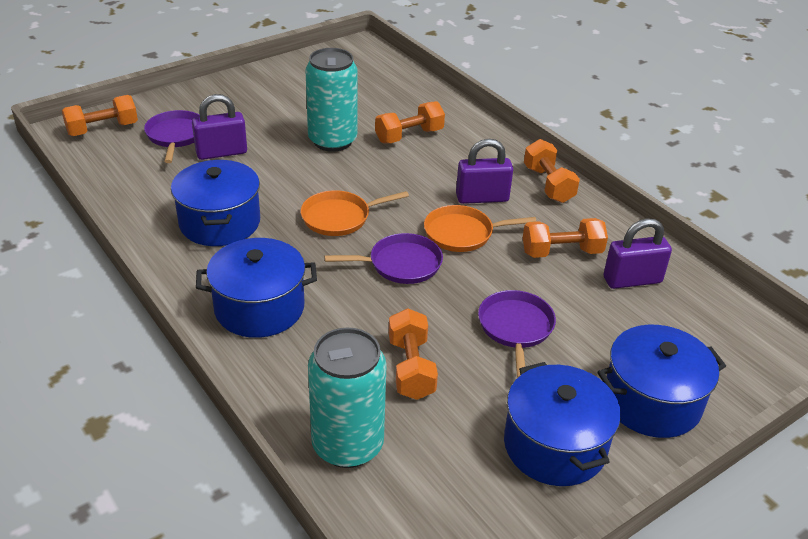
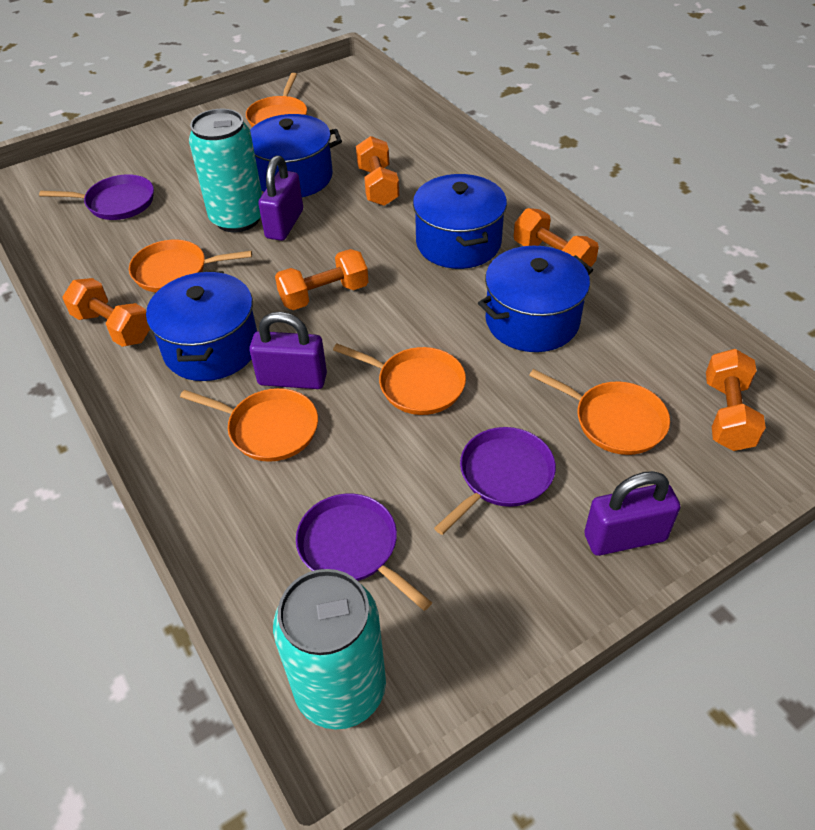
orange pan: 2 -> 5

